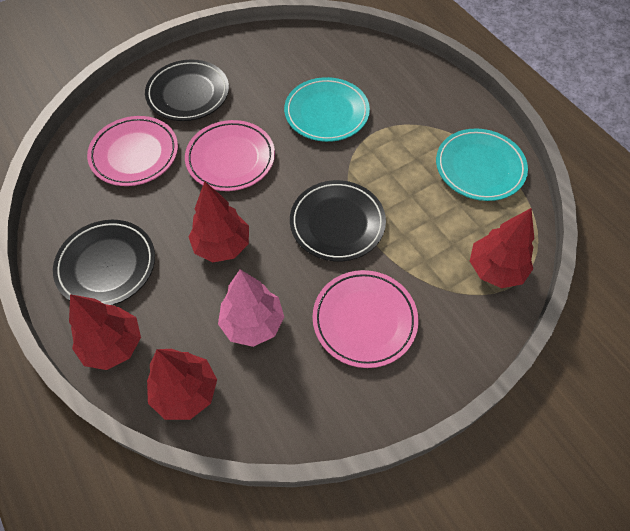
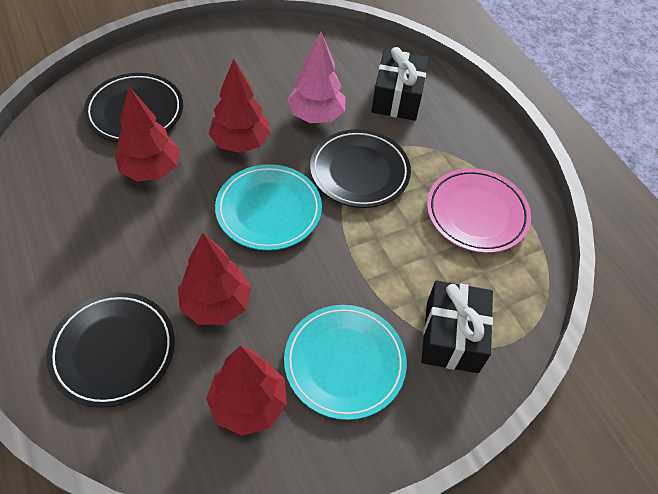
black gift: 0 -> 2
pink plate: 3 -> 1

